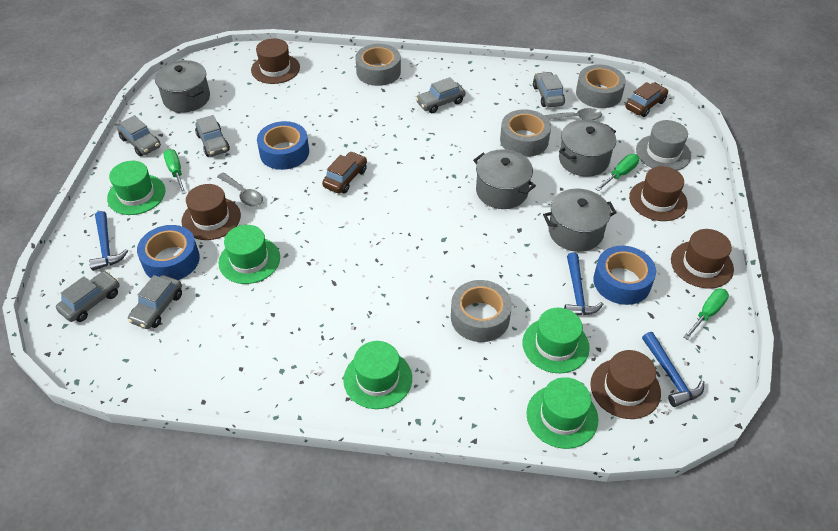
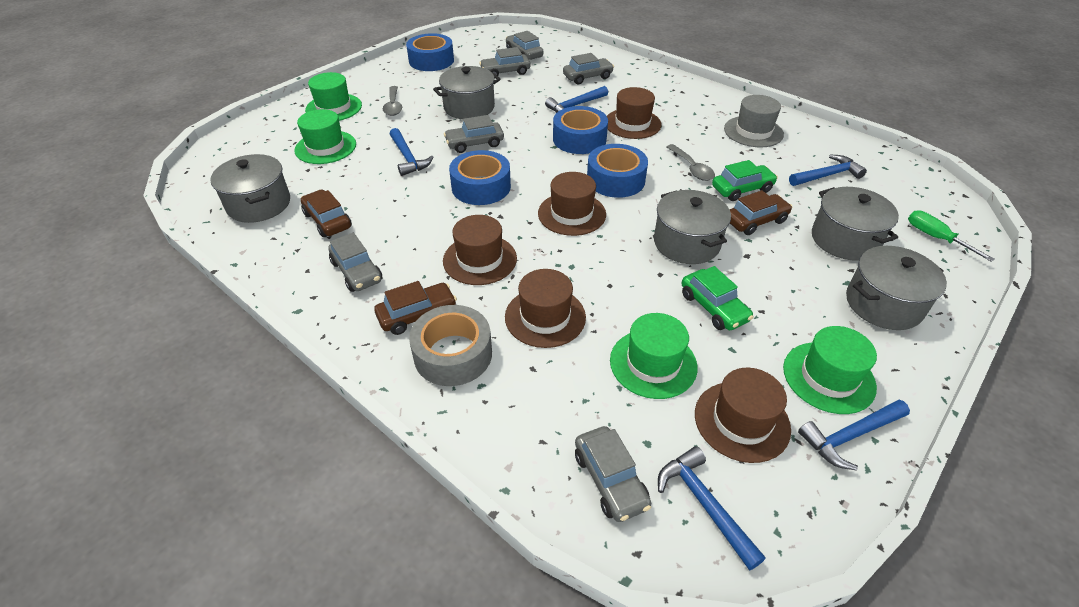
blue hammer: 3 -> 5
blue tape: 3 -> 4
brown car: 2 -> 3
green car: 0 -> 2
green hat: 5 -> 4
green screwdriver: 3 -> 1
grey pot: 4 -> 5
grey tape: 4 -> 1

